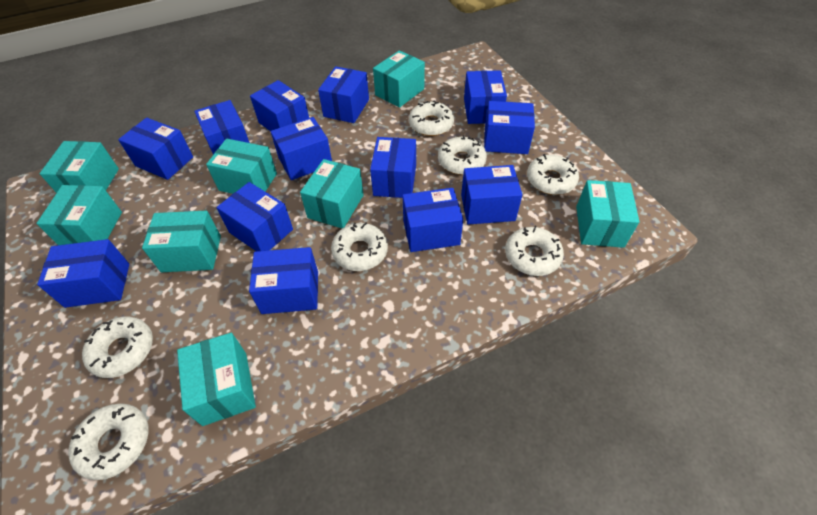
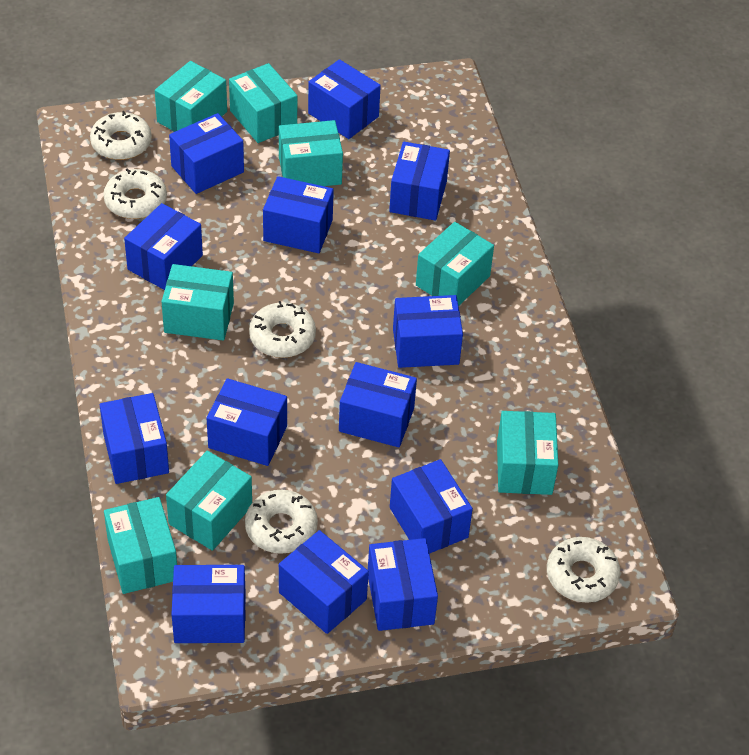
white donut: 7 -> 5

